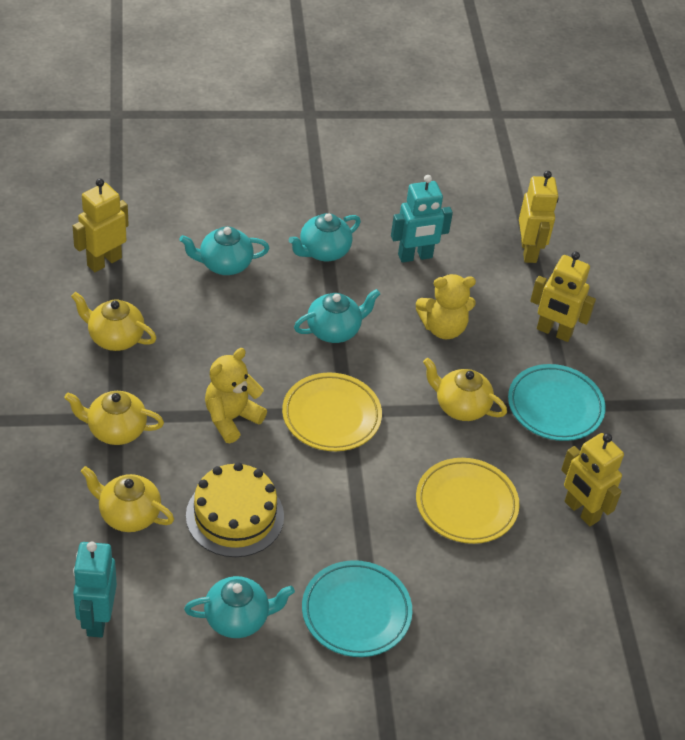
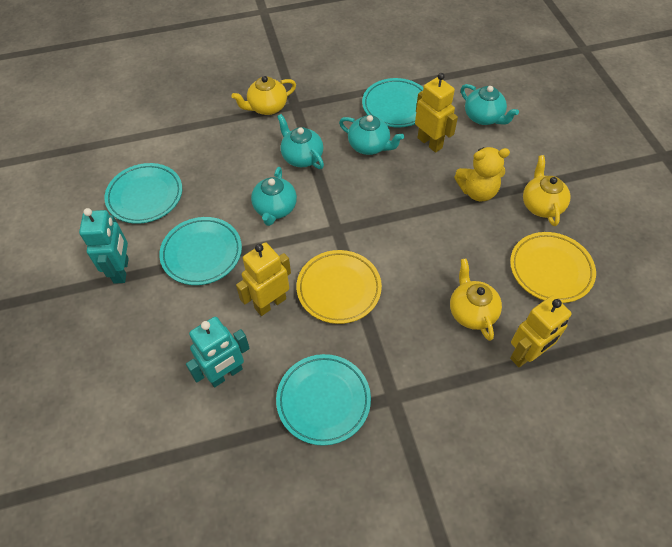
turquoise plate: 2 -> 4
yellow cake: 1 -> 0
yellow robot: 4 -> 3
yellow teapot: 4 -> 3
yellow teddy bear: 2 -> 1

